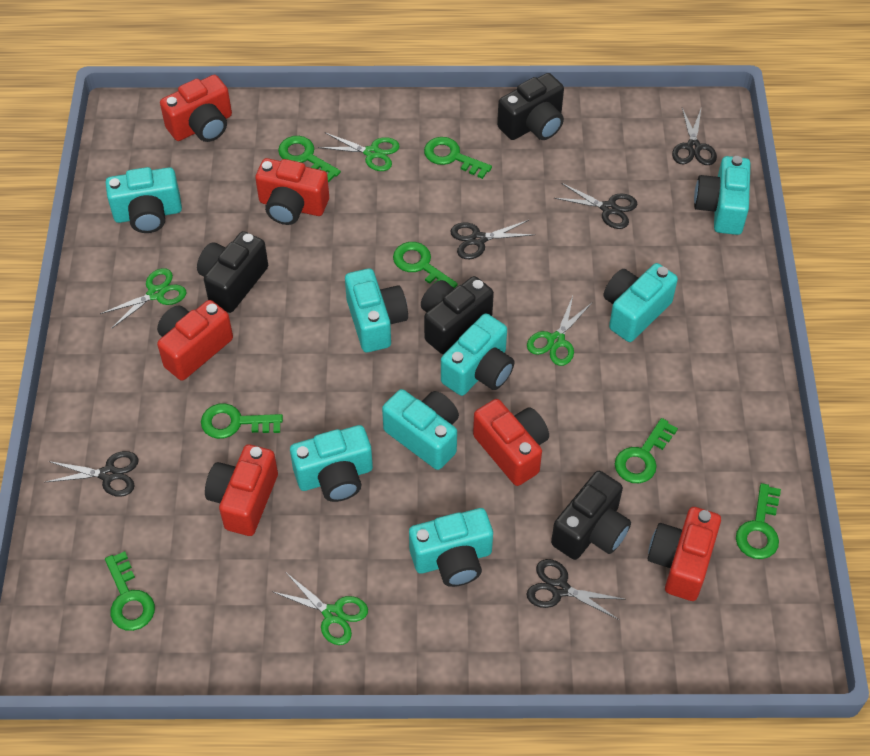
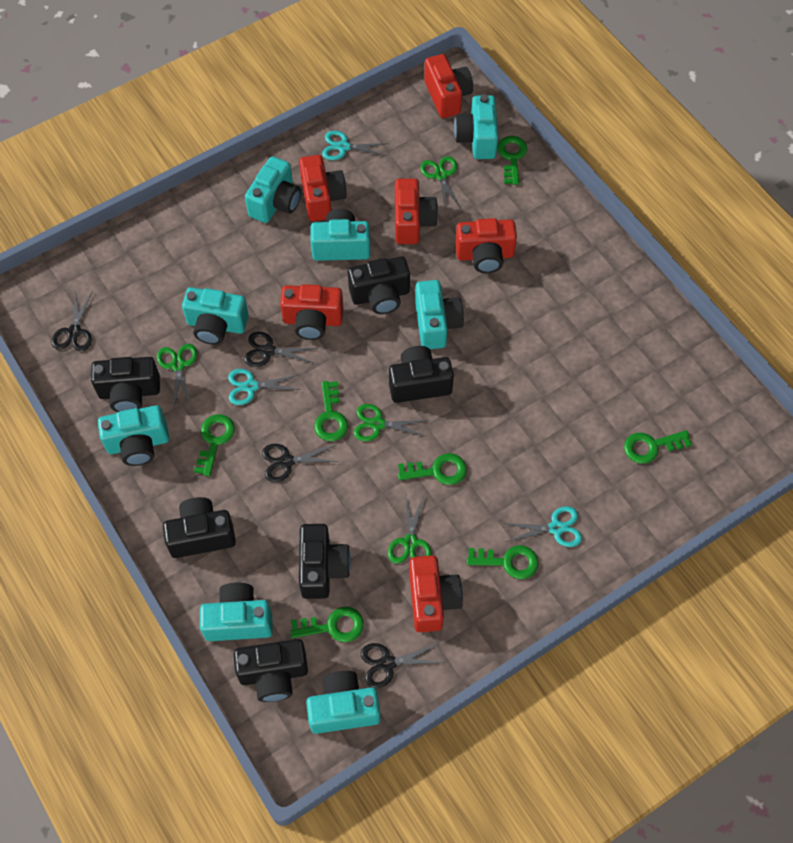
black camera: 4 -> 6
black scissors: 5 -> 4
turquoise scissors: 0 -> 3

